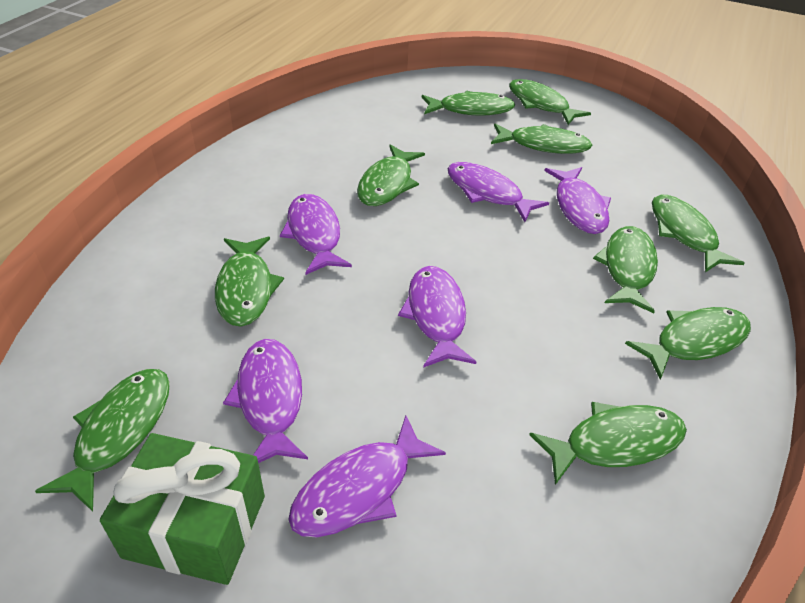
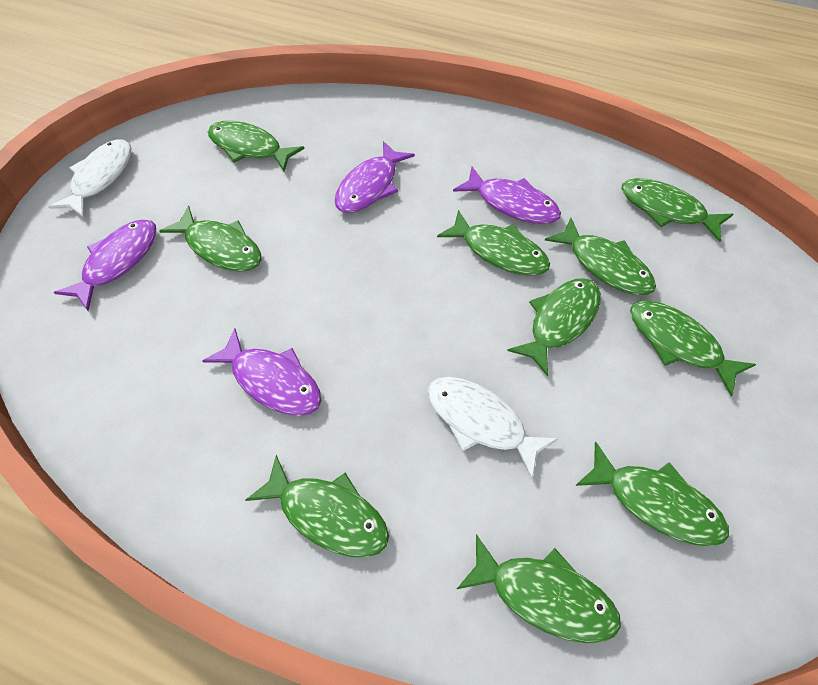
green gift: 1 -> 0
purple fish: 6 -> 4
white fish: 0 -> 2

